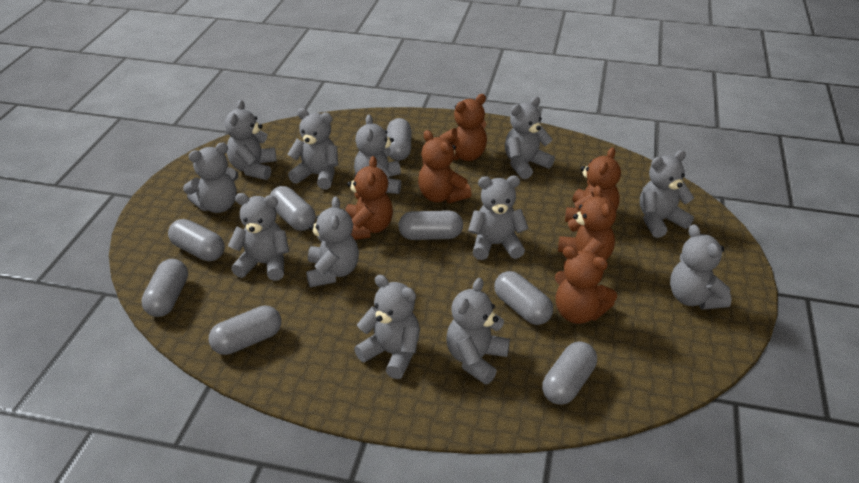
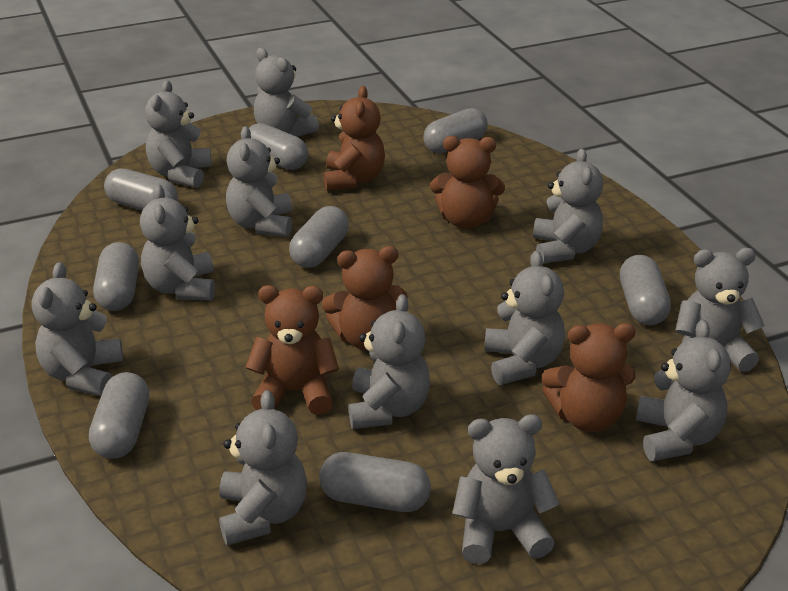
brown teddy bear: 6 -> 5

